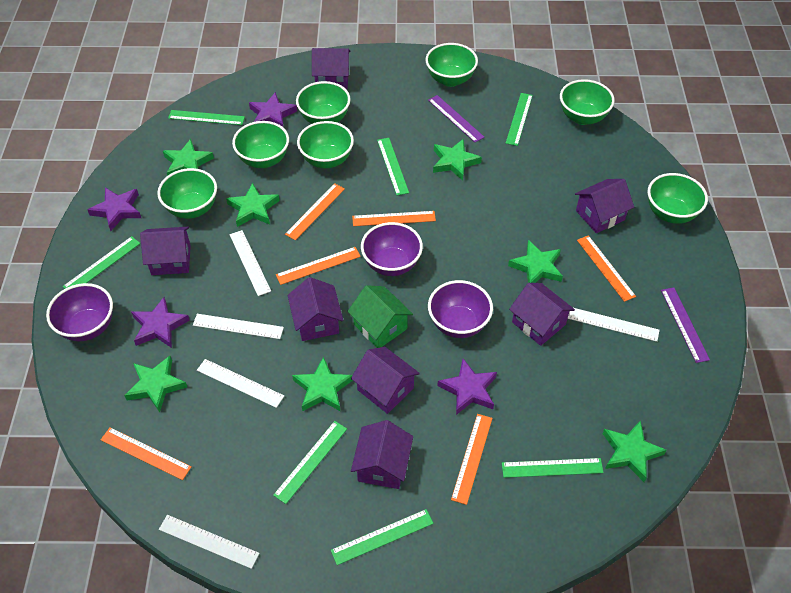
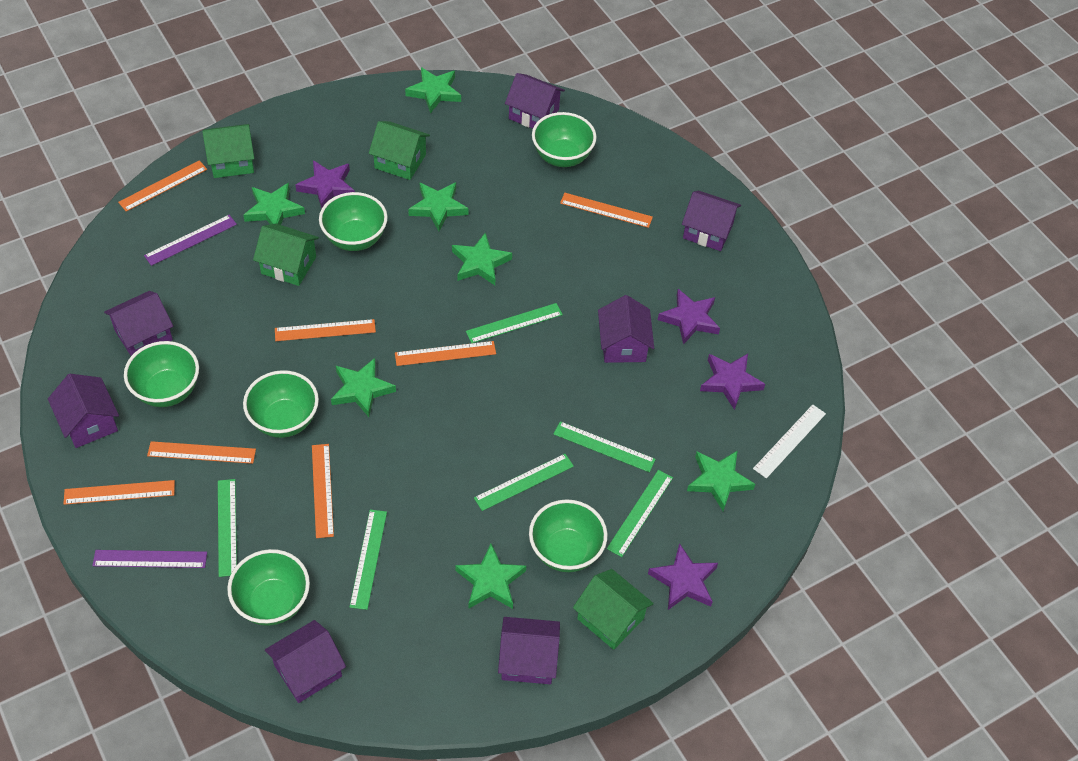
green bowl: 7 -> 6
green house: 1 -> 4
green ruler: 7 -> 6
orange ruler: 6 -> 7
purple bowl: 3 -> 0
white ruler: 5 -> 1

